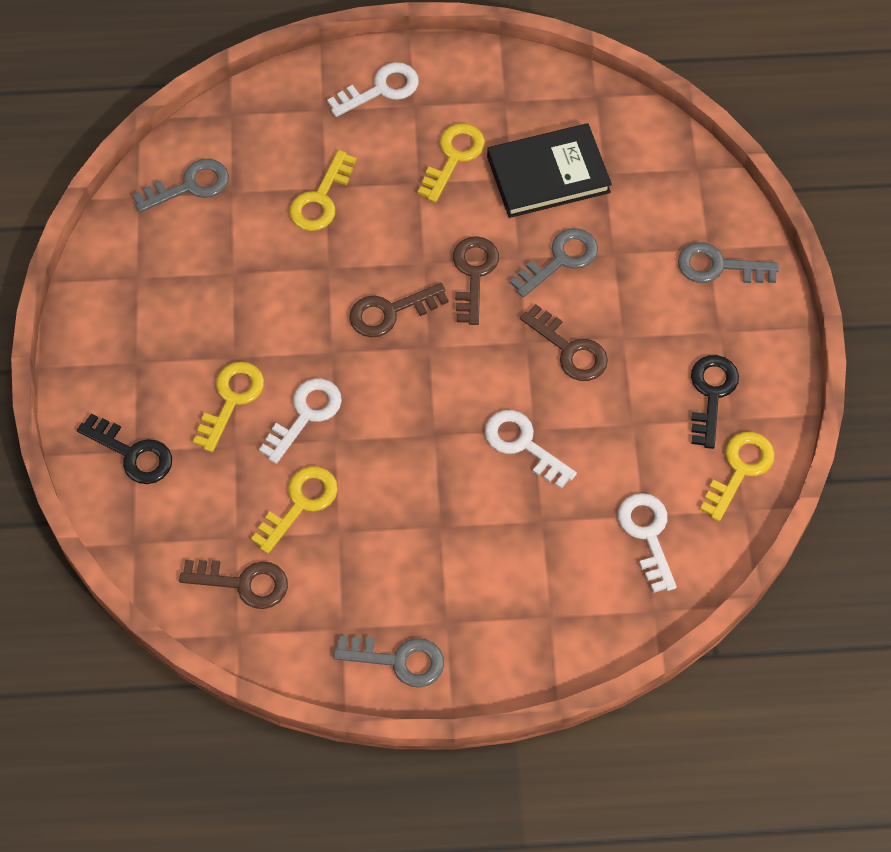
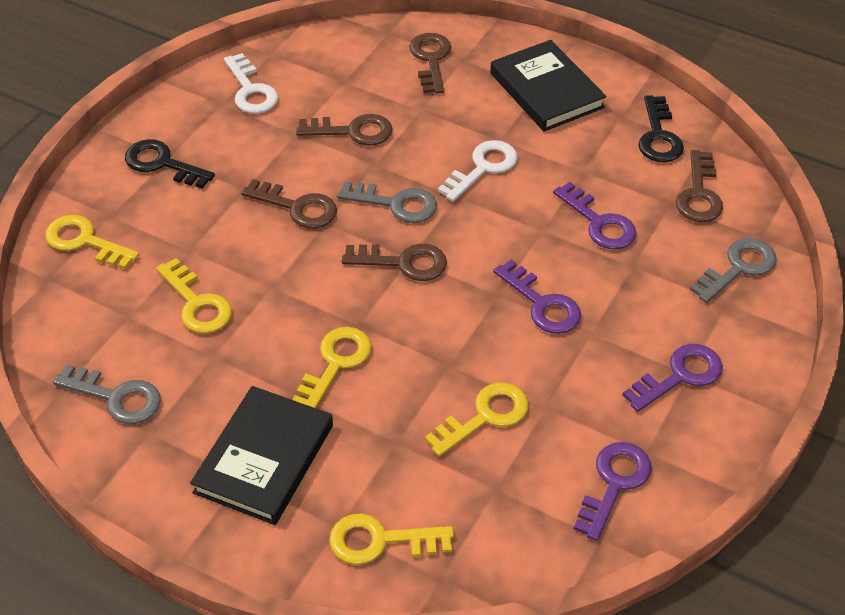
black book: 1 -> 2
brown key: 4 -> 5
grey key: 4 -> 3
purple key: 0 -> 4
white key: 4 -> 2

